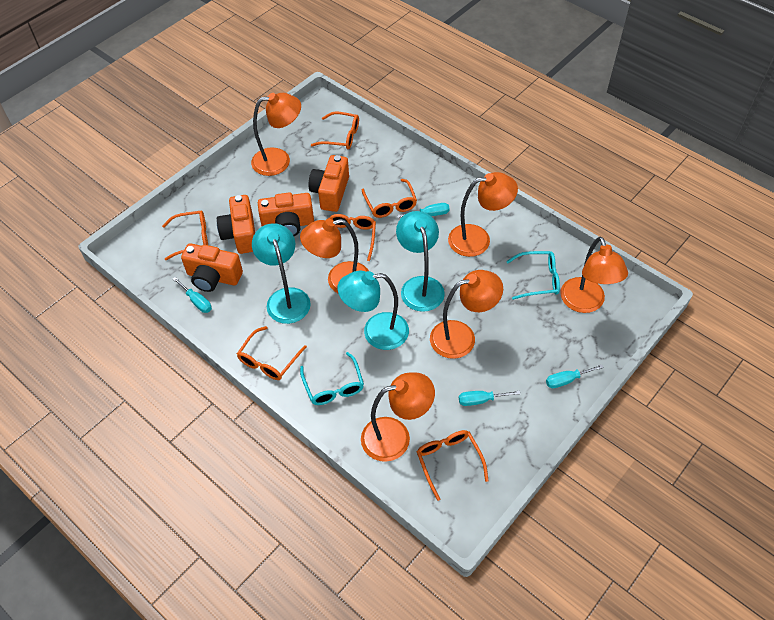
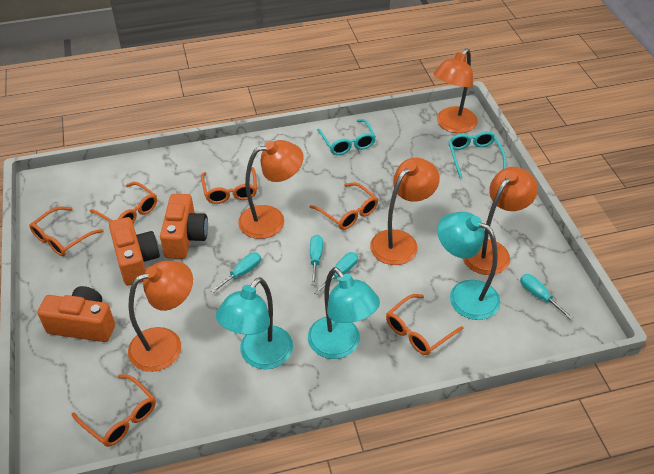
orange camera: 4 -> 3
orange lamp: 6 -> 5

